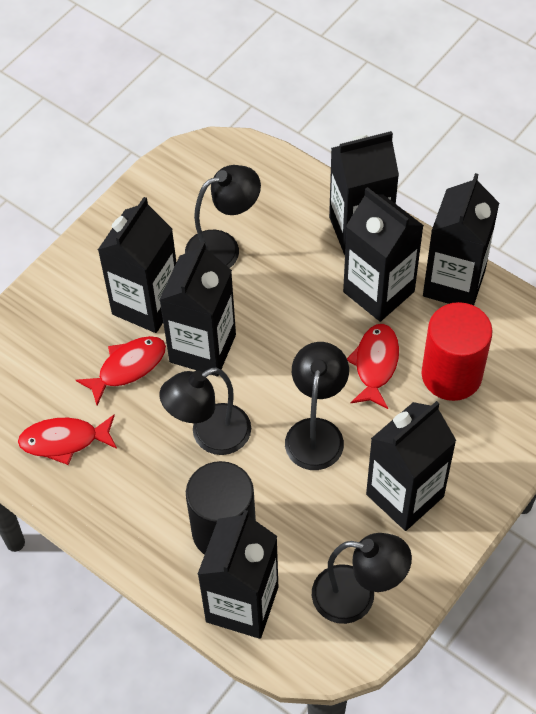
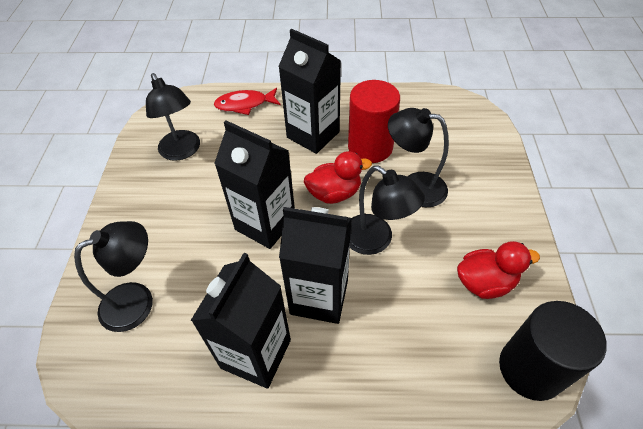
black carton: 7 -> 4
red duck: 0 -> 2
red fish: 3 -> 1

